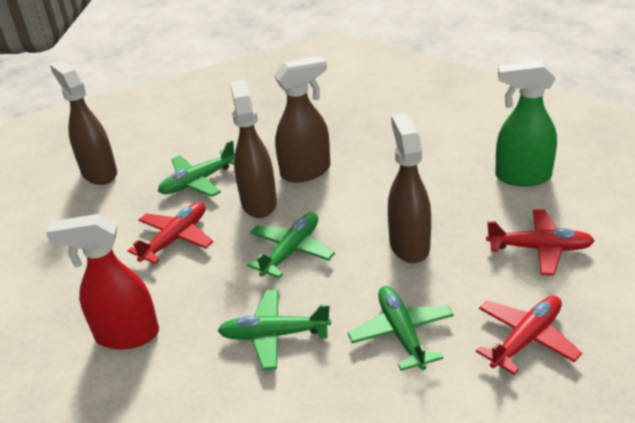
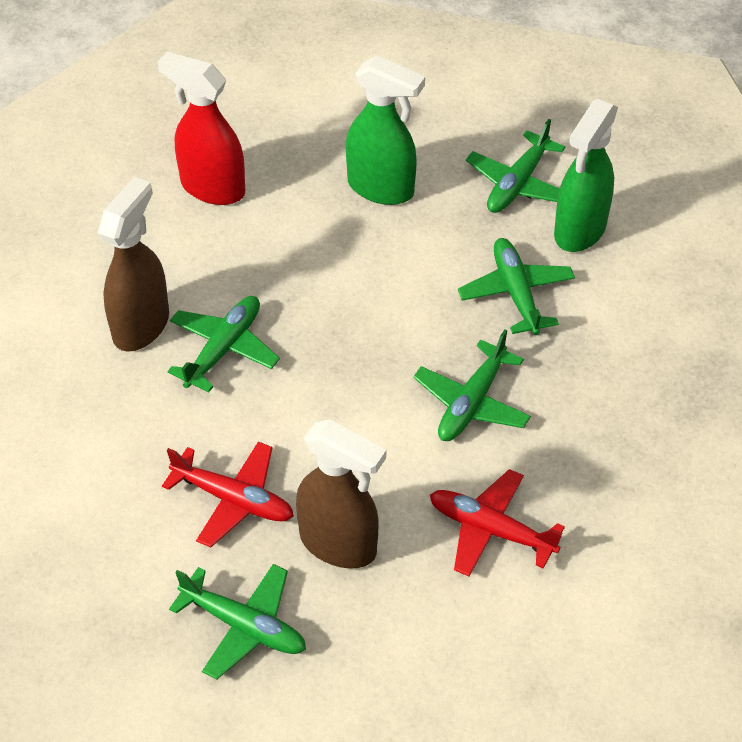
brown spray bottle: 4 -> 2
green plane: 4 -> 5
green spray bottle: 1 -> 2
red plane: 3 -> 2

